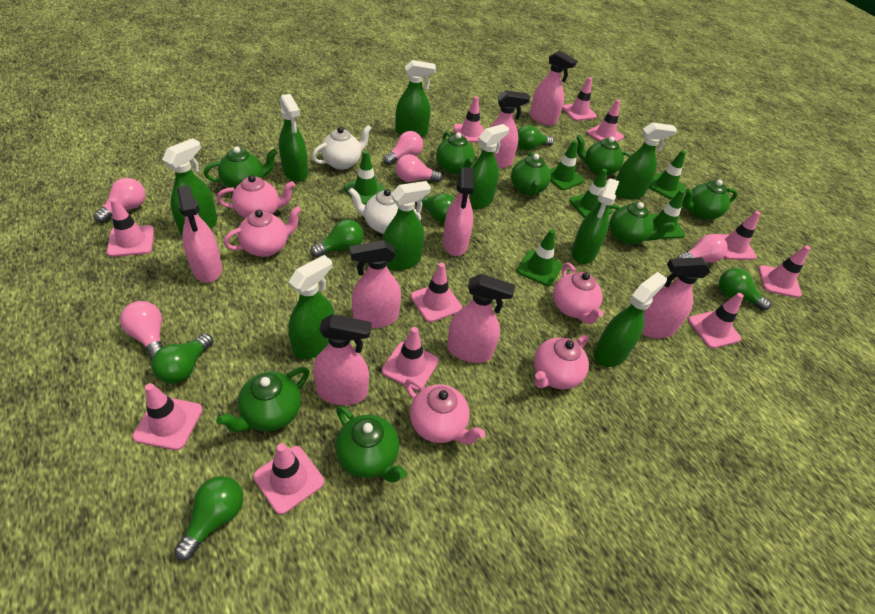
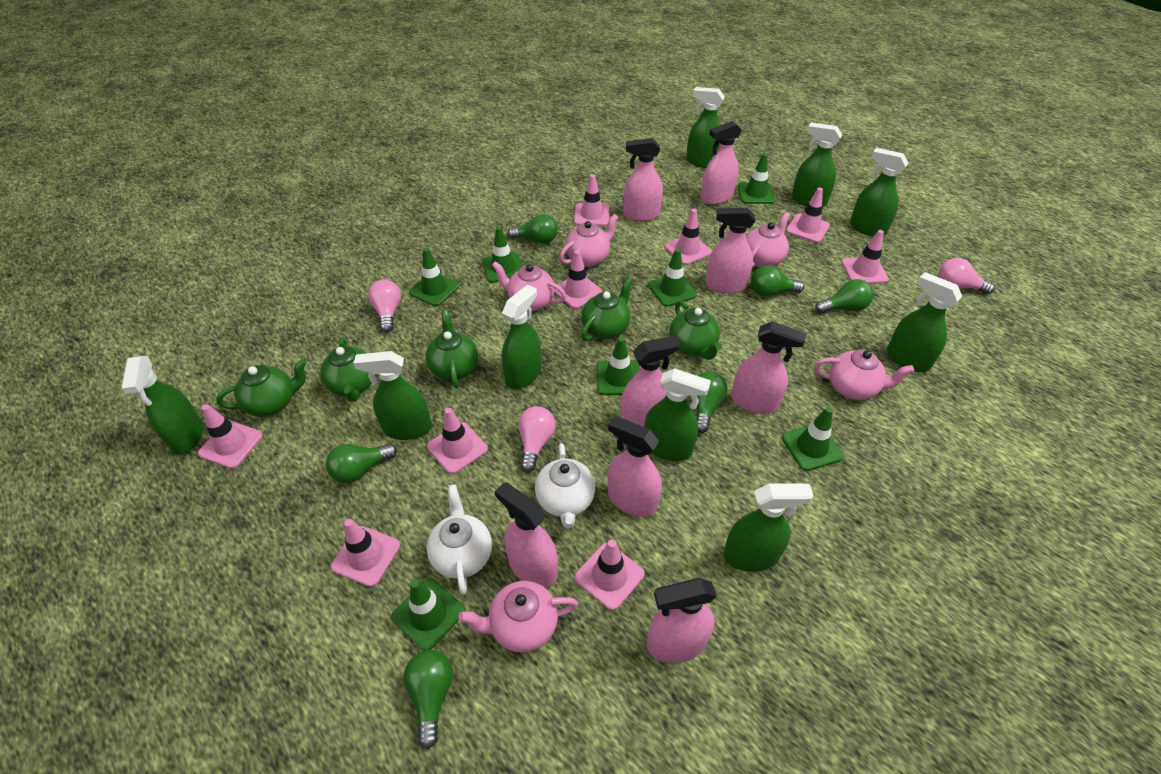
green teapot: 8 -> 5
green traffic cone: 6 -> 7
pink light bulb: 5 -> 3
pink traffic cone: 11 -> 9

